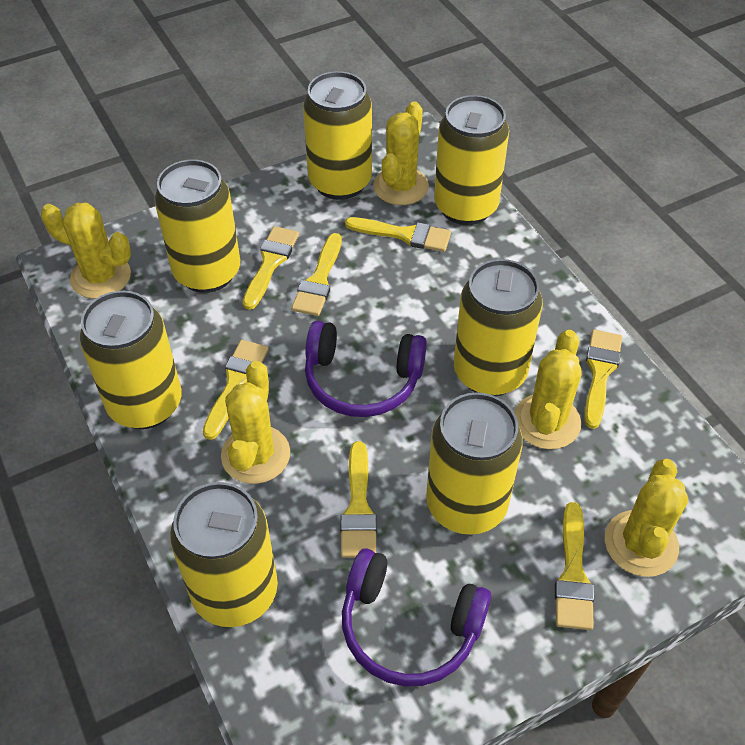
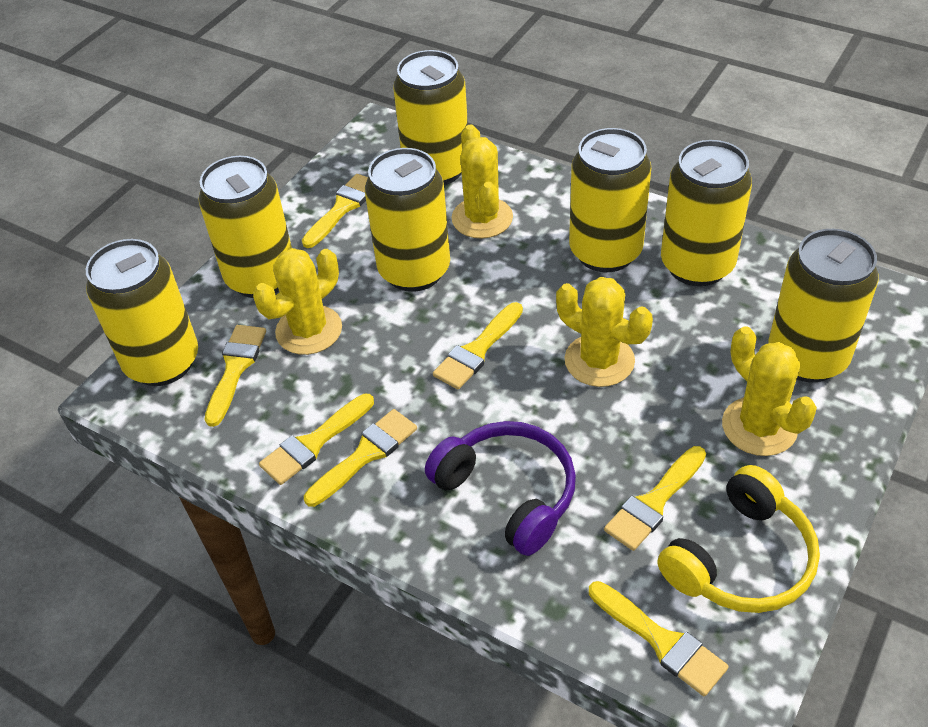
purple headphones: 2 -> 1
yellow cactus: 5 -> 4
yellow headphones: 0 -> 1

